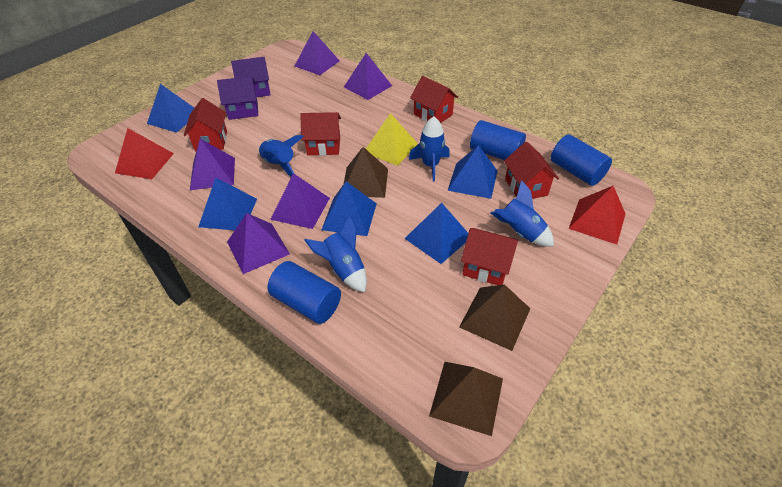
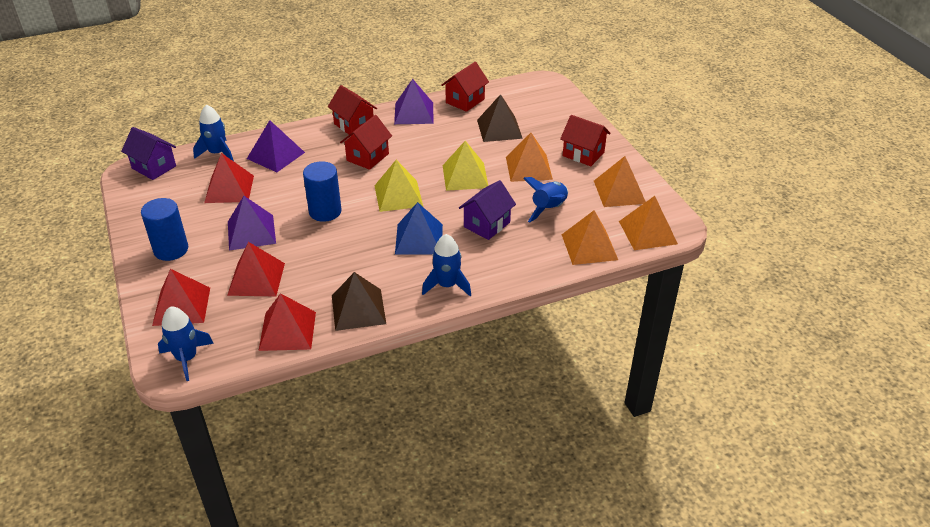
blue cylinder: 3 -> 2
blue pyramid: 5 -> 1
brown pyramid: 3 -> 2
orange pyramid: 0 -> 4
purple pyramid: 5 -> 3
red house: 5 -> 4
red pyramid: 2 -> 4
yellow pyramid: 1 -> 2

